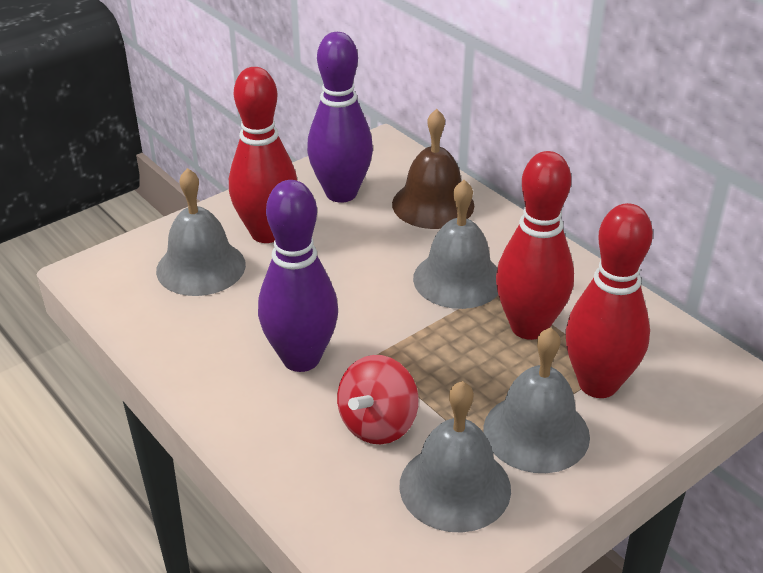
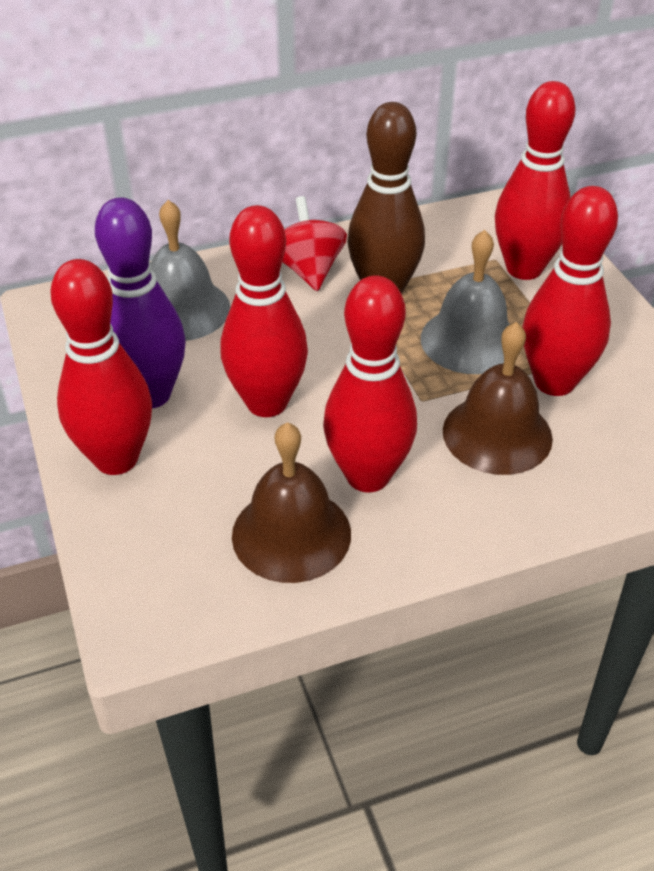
brown bell: 1 -> 2
brown bowling pin: 0 -> 1
grey bell: 4 -> 2
purple bowling pin: 2 -> 1
red bowling pin: 3 -> 5

